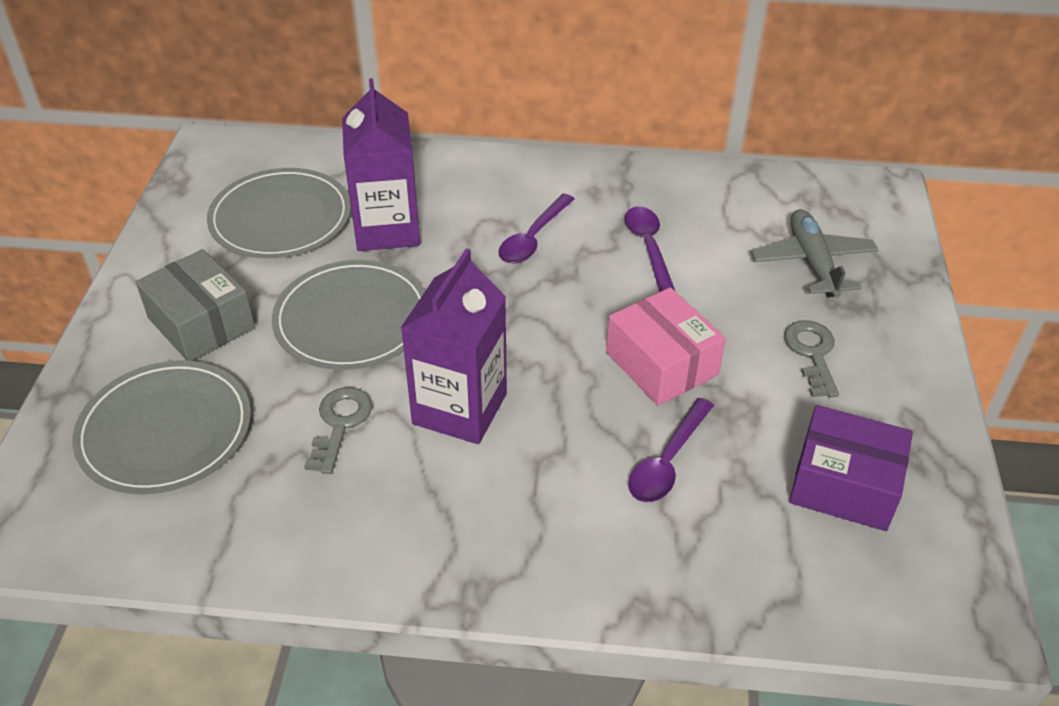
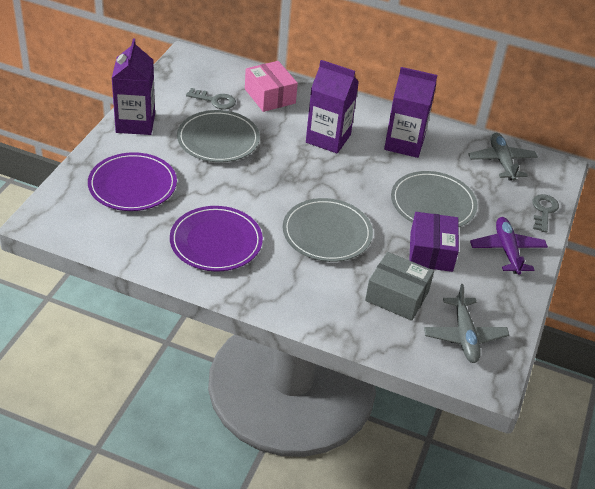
grey plane: 1 -> 2
purple carton: 2 -> 3
purple plane: 0 -> 1
purple plate: 0 -> 2
purple spoon: 3 -> 0

